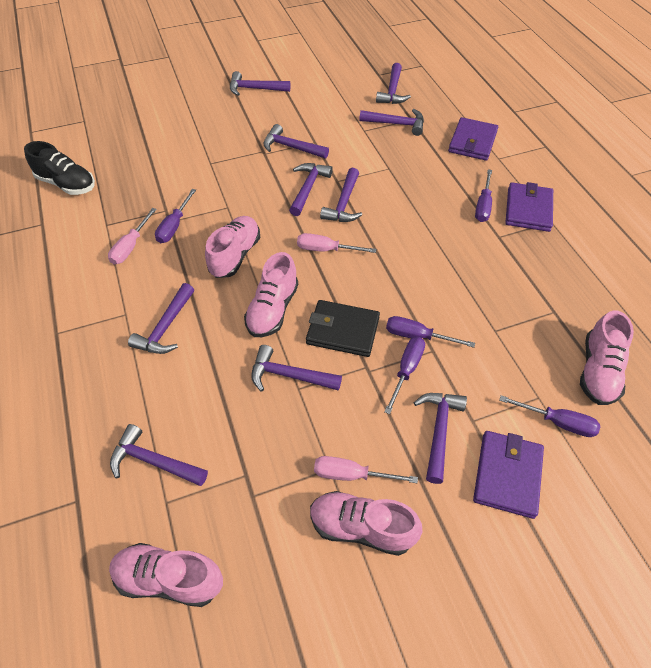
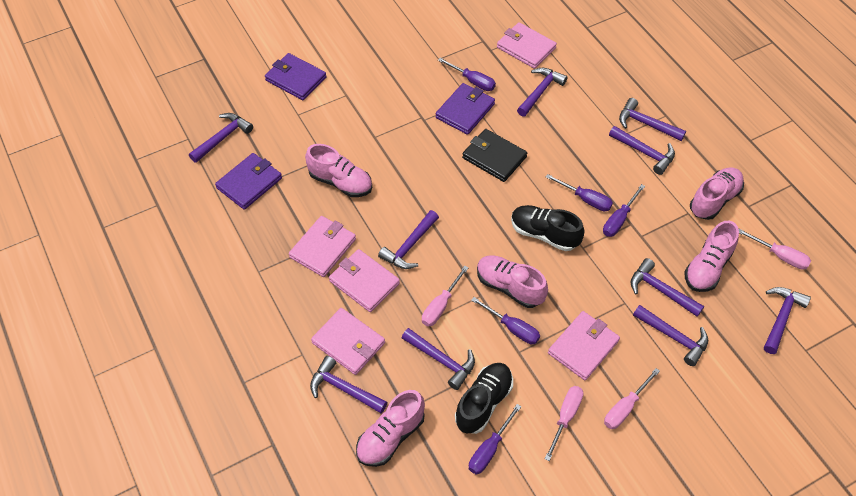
black shoe: 1 -> 2
pink screwdriver: 3 -> 4
pink wallet: 0 -> 5

